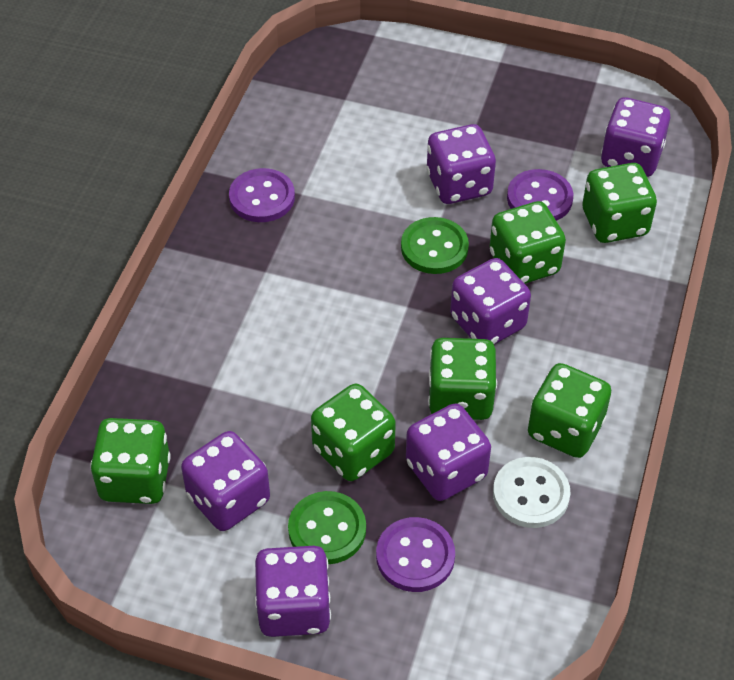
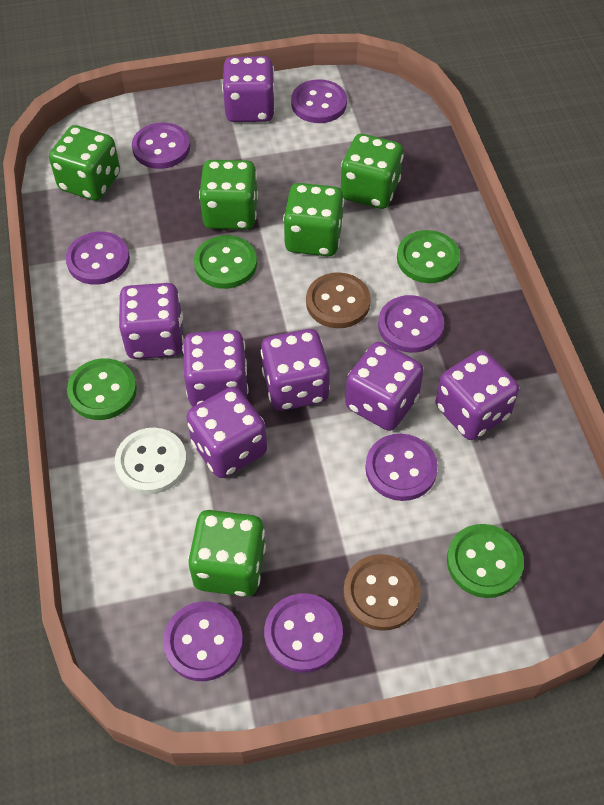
brown button: 0 -> 2
green button: 2 -> 4
green dice: 6 -> 5
purple button: 3 -> 7
purple dice: 6 -> 7

